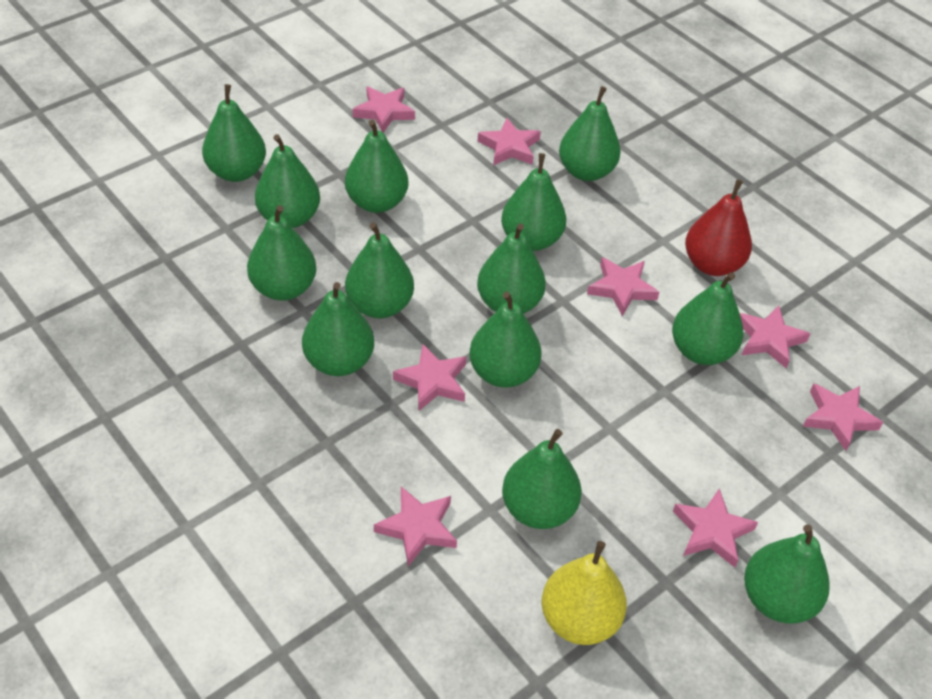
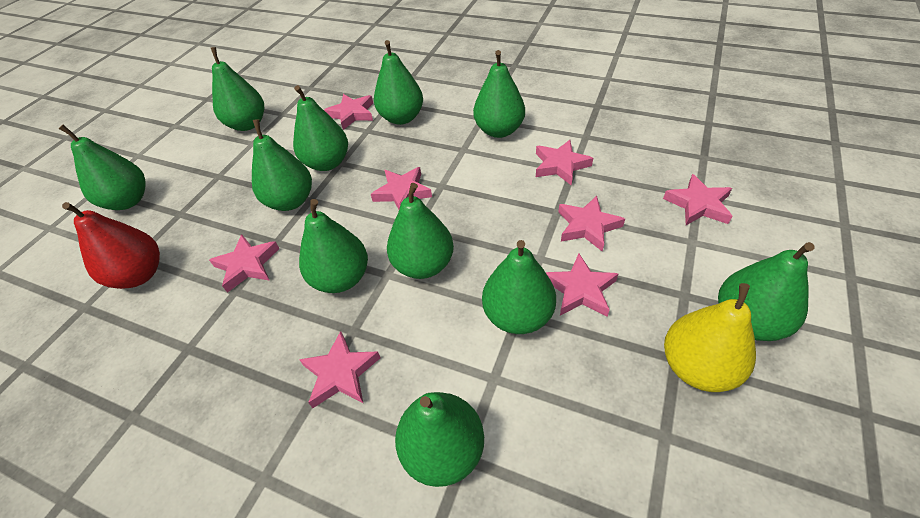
green pear: 13 -> 11

